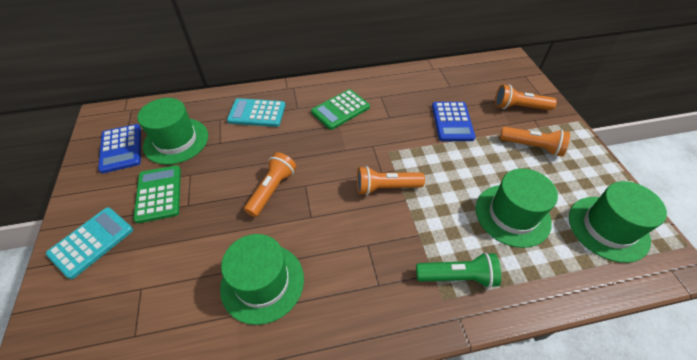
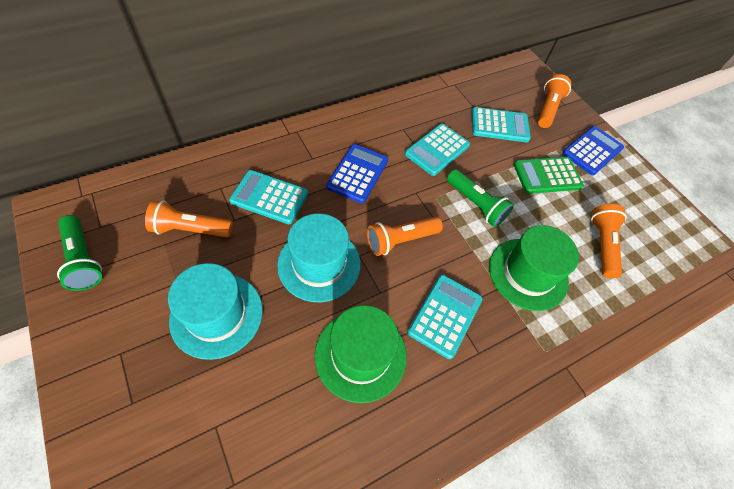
green calculator: 2 -> 1
green flashlight: 1 -> 2
green hat: 4 -> 2
turquoise calculator: 2 -> 4
turquoise hat: 0 -> 2

